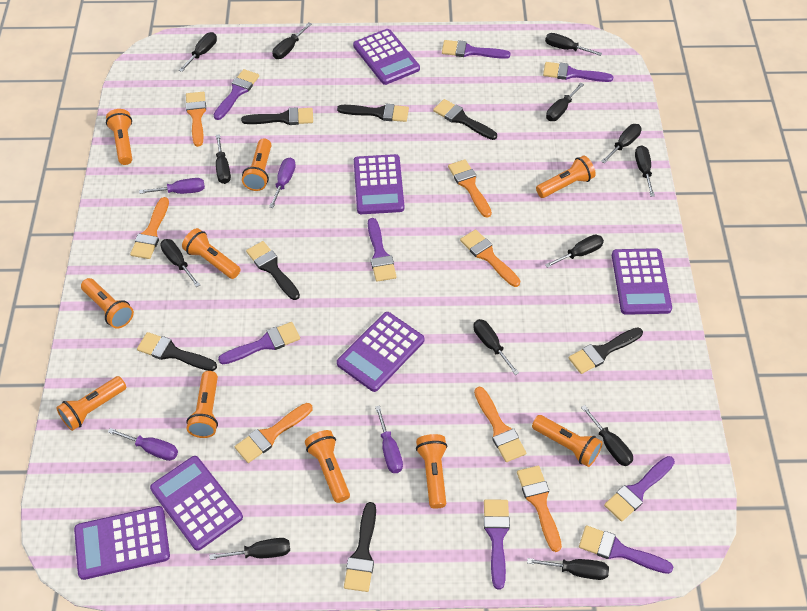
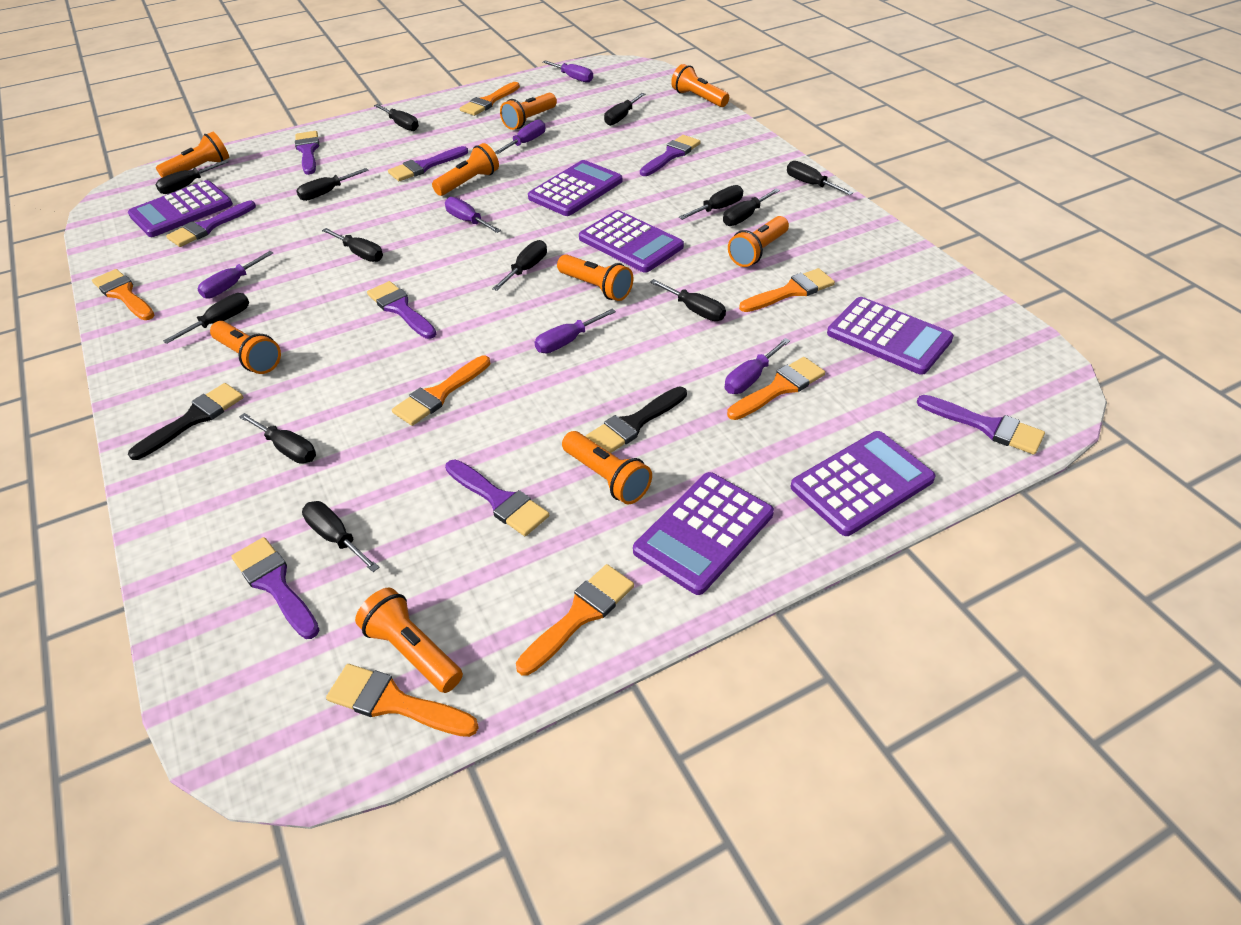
black brush: 7 -> 2
orange flashlight: 10 -> 9
purple screwdriver: 4 -> 6

